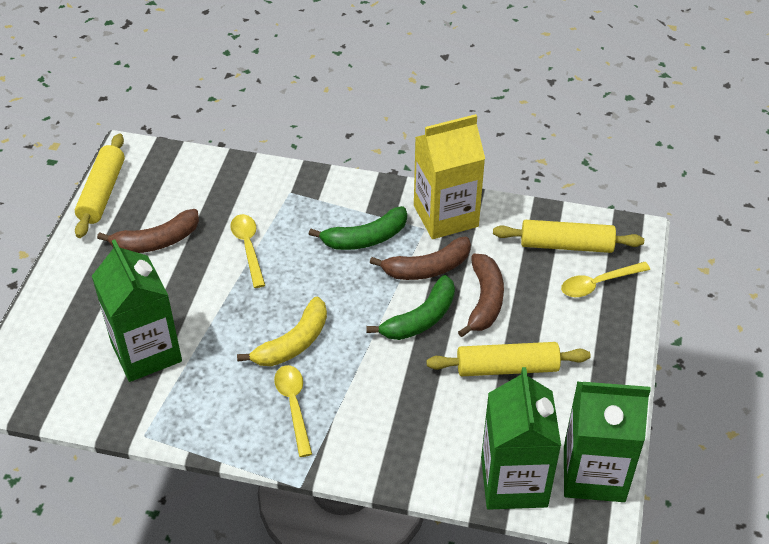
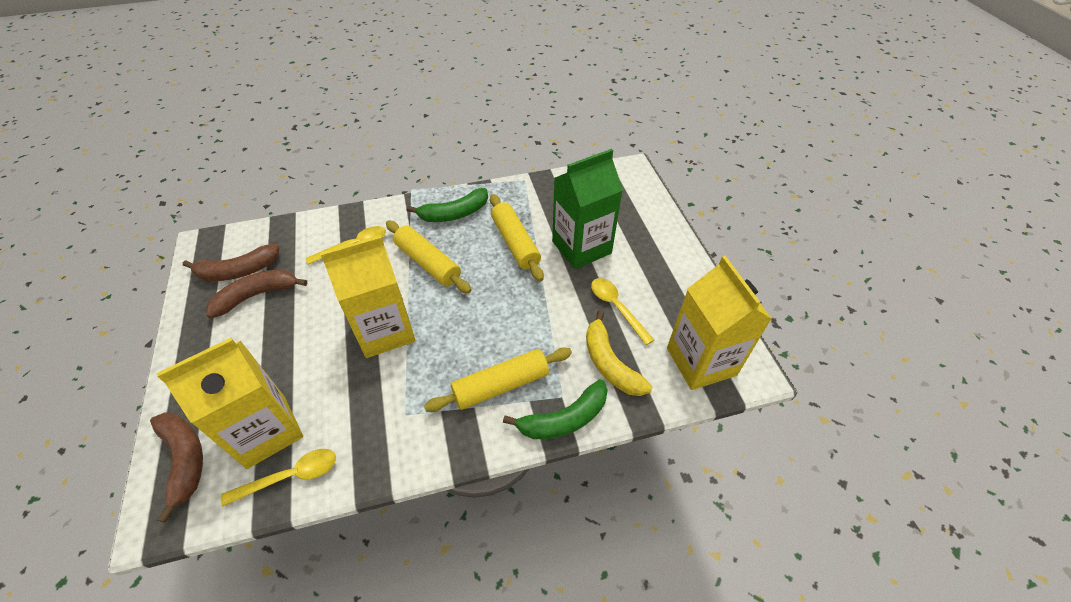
green carton: 3 -> 1
yellow carton: 1 -> 3

